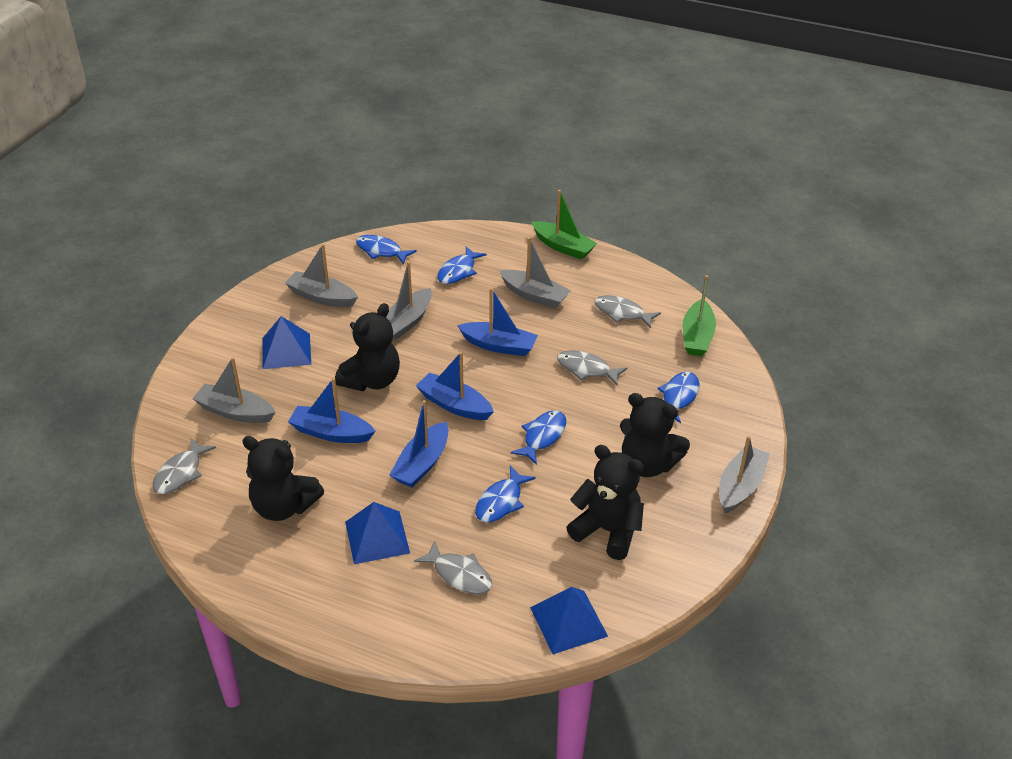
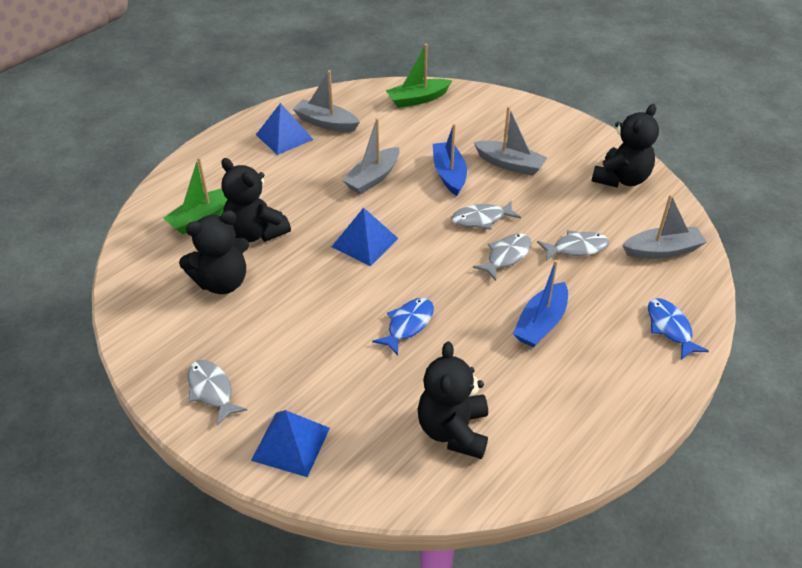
blue boat: 4 -> 2
blue fish: 5 -> 2
grey boat: 5 -> 4

